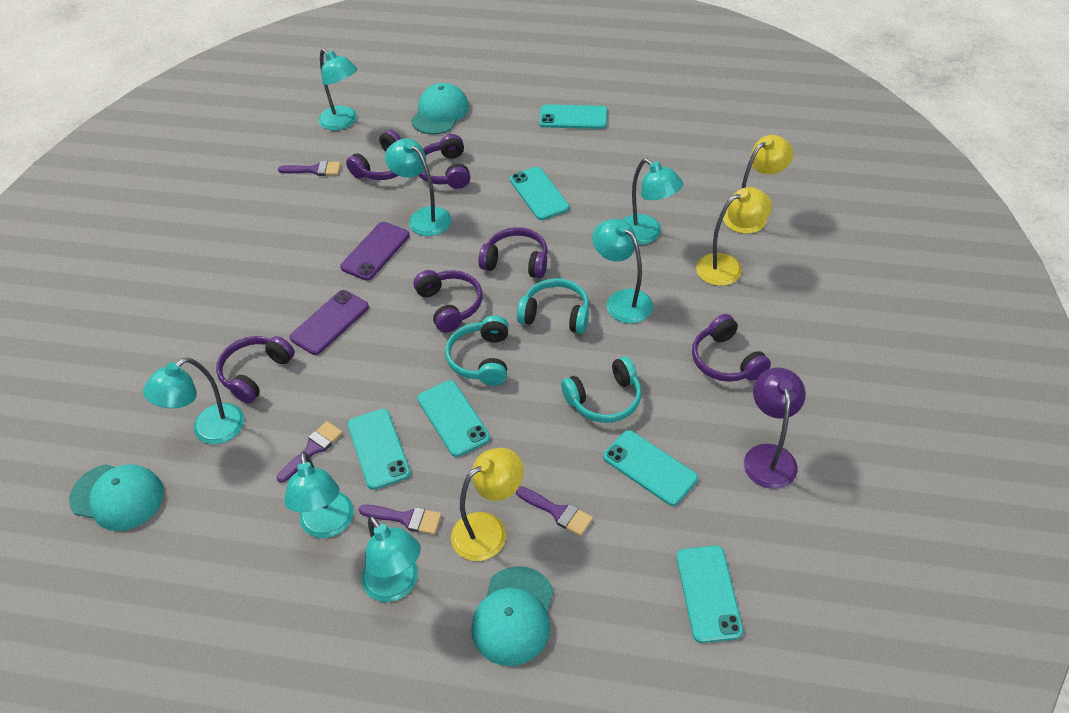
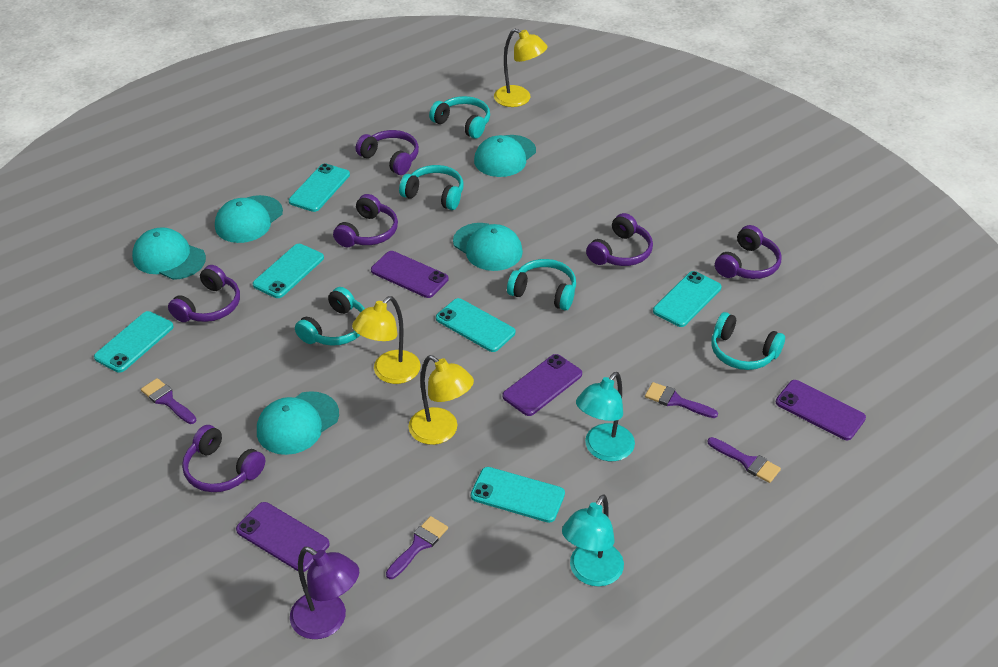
purple phone: 2 -> 4
turquoise cap: 3 -> 5
turquoise headphones: 3 -> 5
turquoise lamp: 7 -> 2

